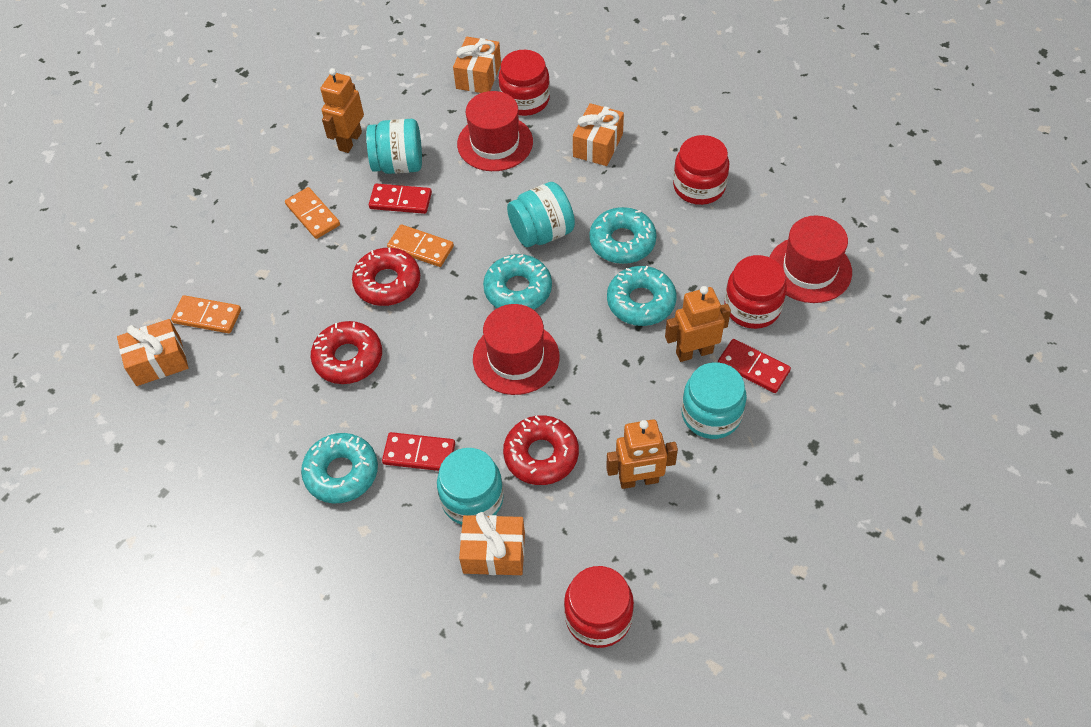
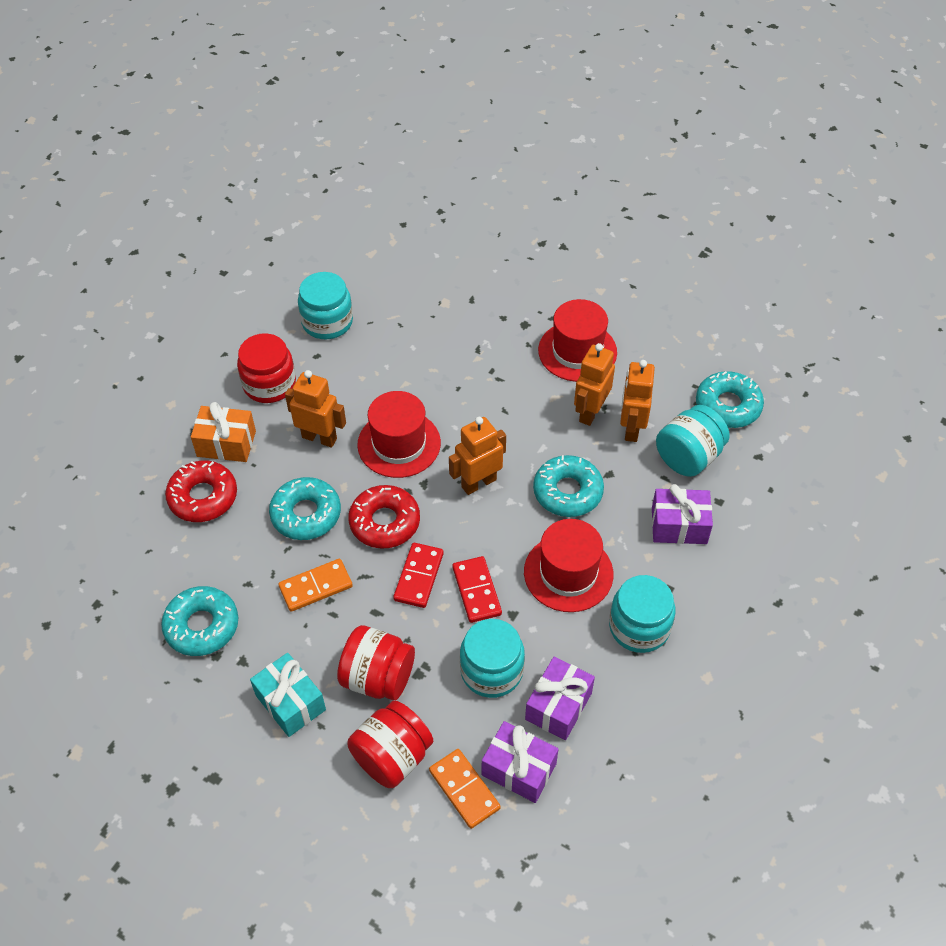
orange domino: 3 -> 2
orange gift: 4 -> 1
orange robot: 3 -> 4
purple gift: 0 -> 3
red domino: 3 -> 2
red donut: 3 -> 2
red jar: 4 -> 3
turquoise gift: 0 -> 1

